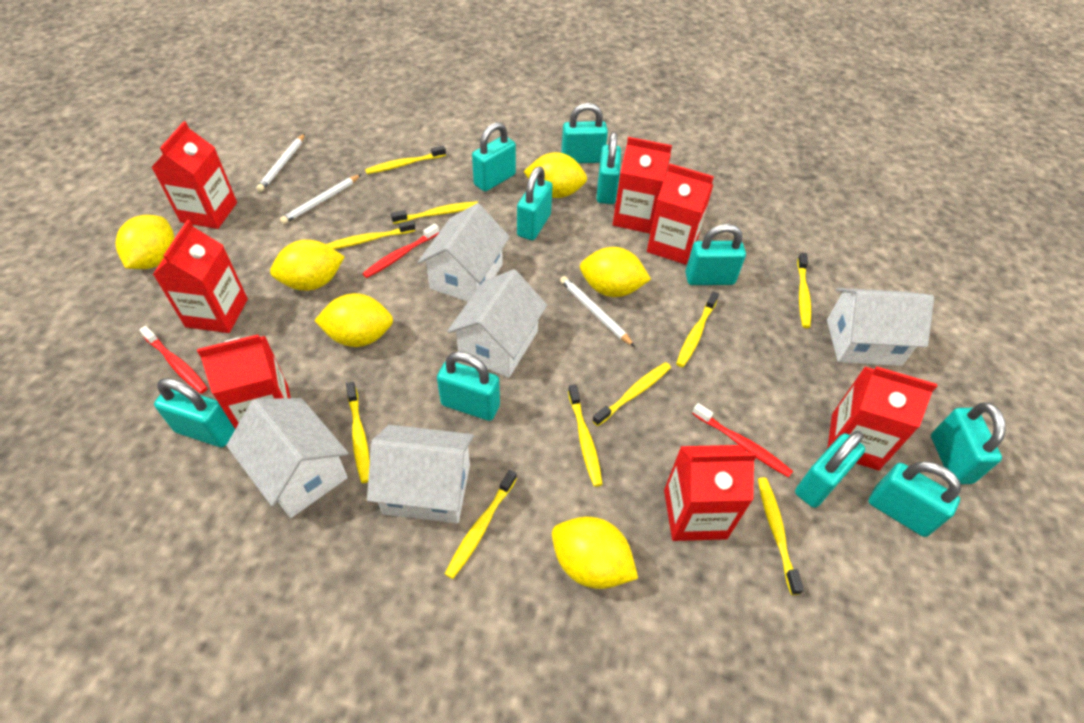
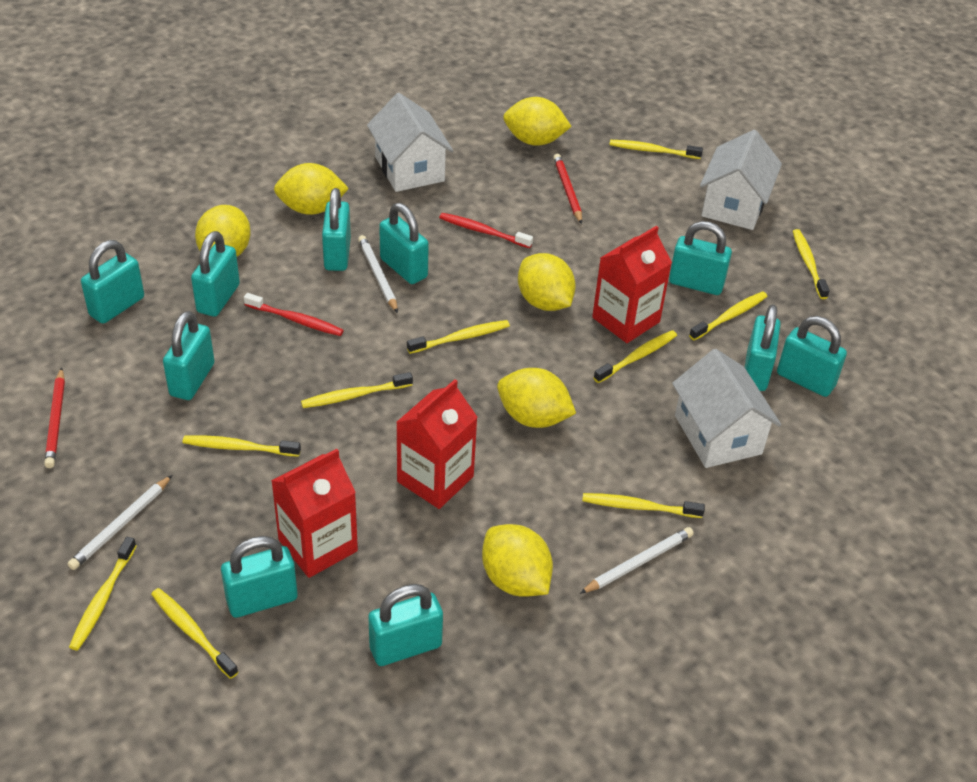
red carton: 7 -> 3
red pencil: 0 -> 2
red toothbrush: 3 -> 2
white house: 5 -> 3

